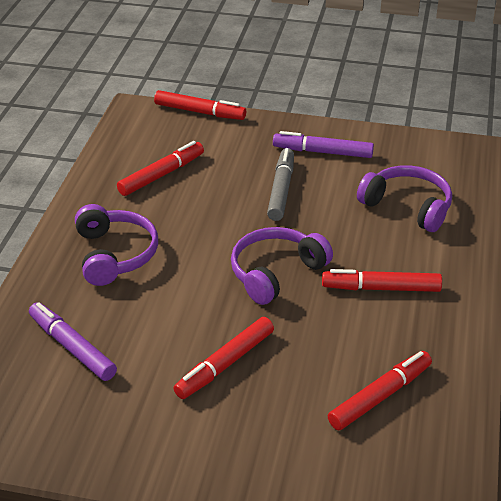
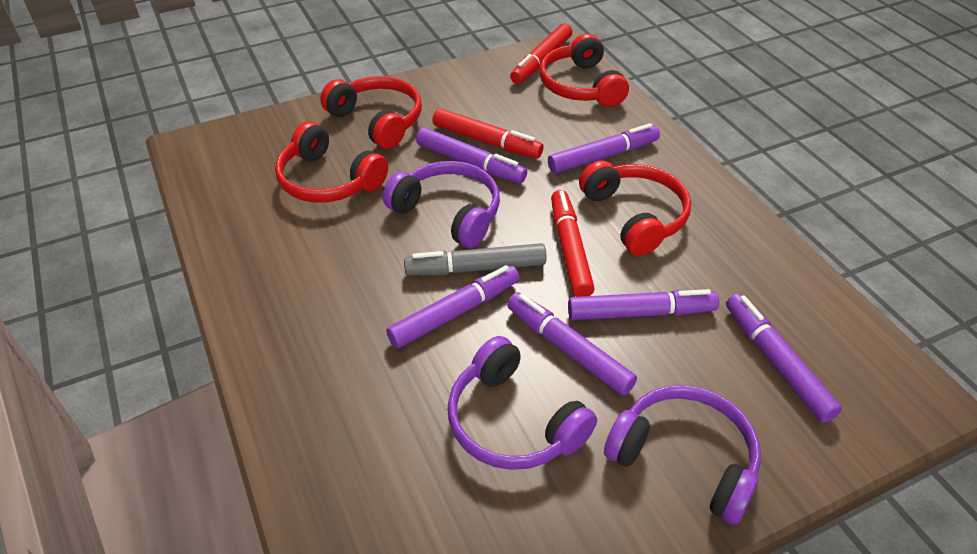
purple marker: 2 -> 6
red headphones: 0 -> 4
red marker: 5 -> 3

